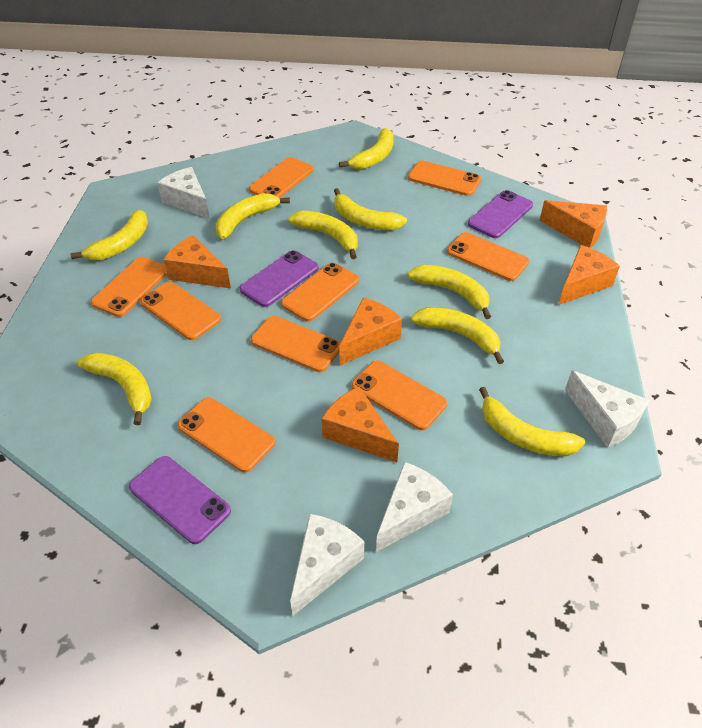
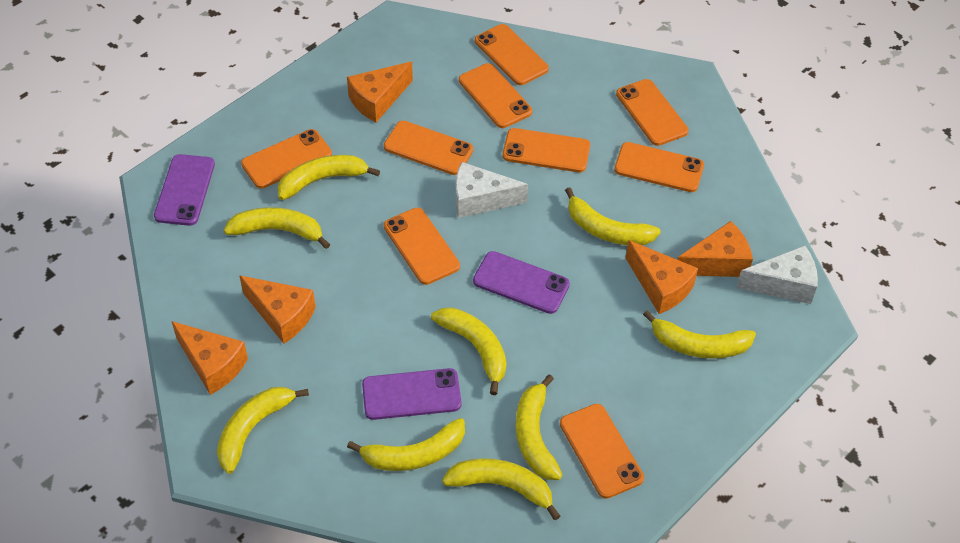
white cheese: 4 -> 2

